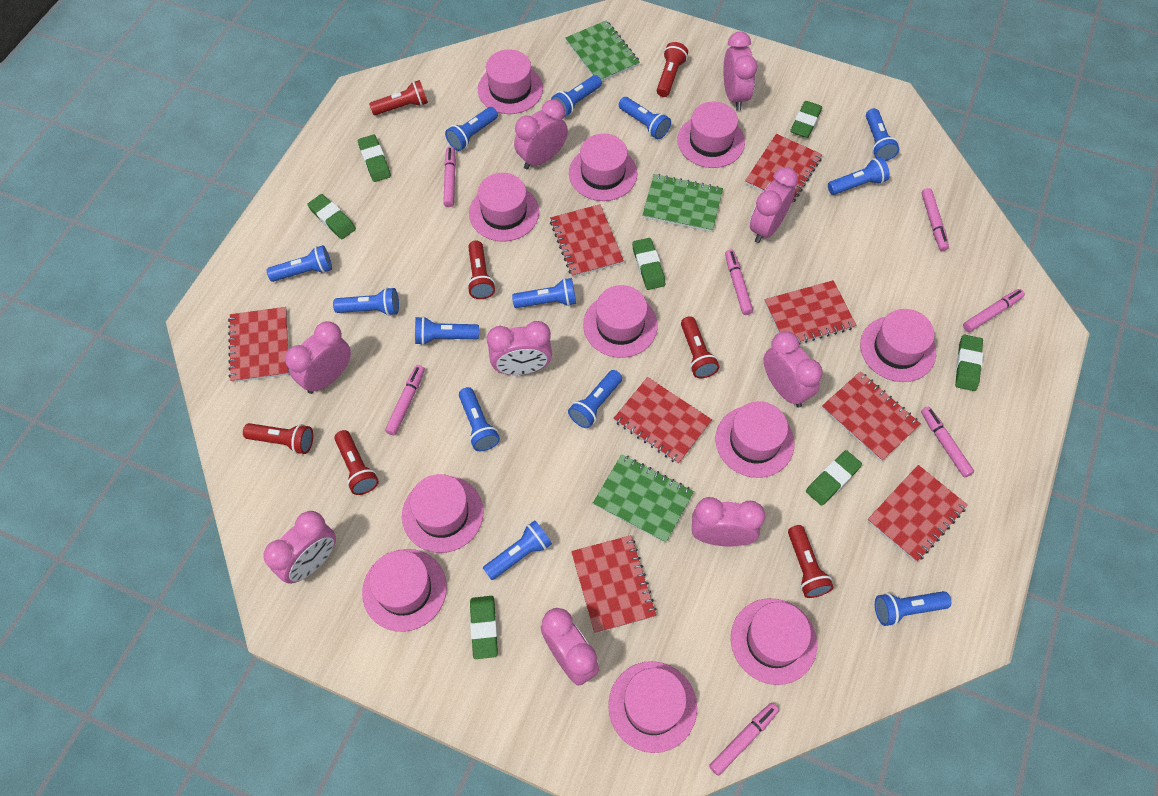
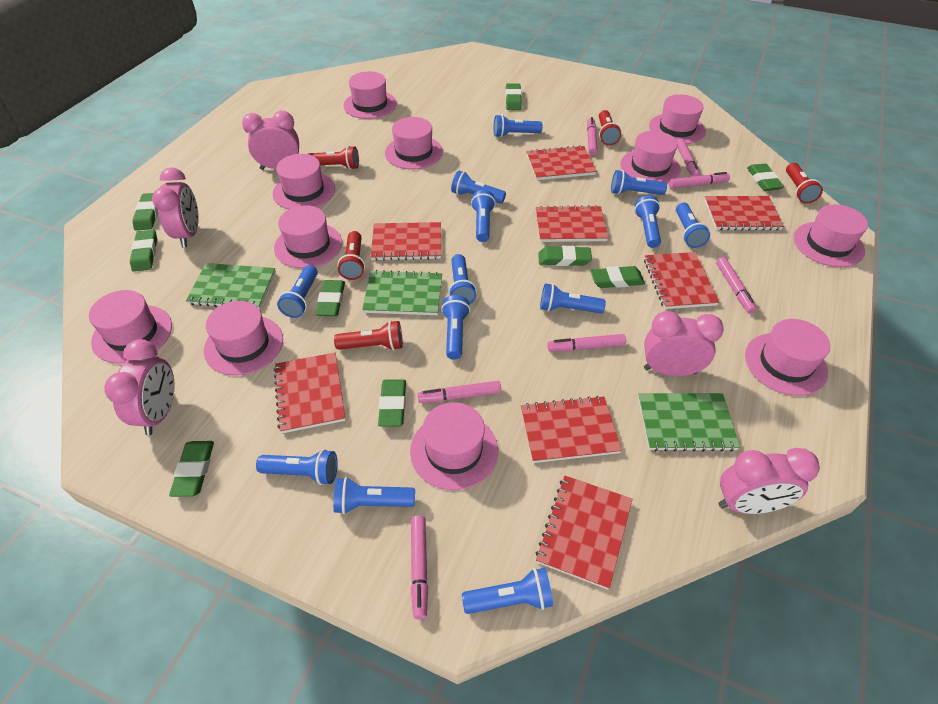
green eraser: 7 -> 9
pink clock: 9 -> 5
red flashlight: 7 -> 5

